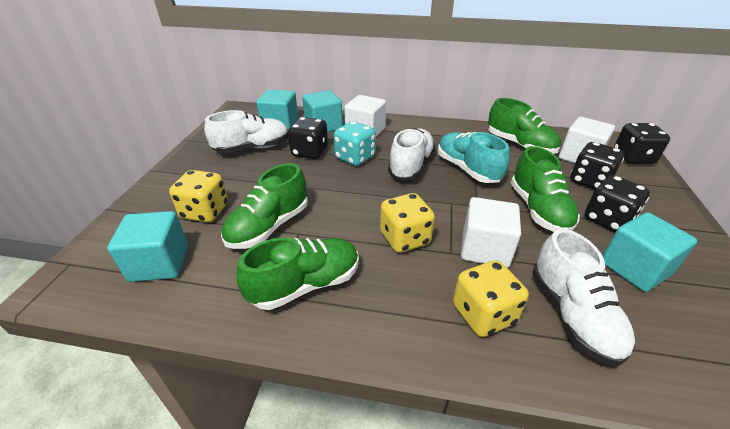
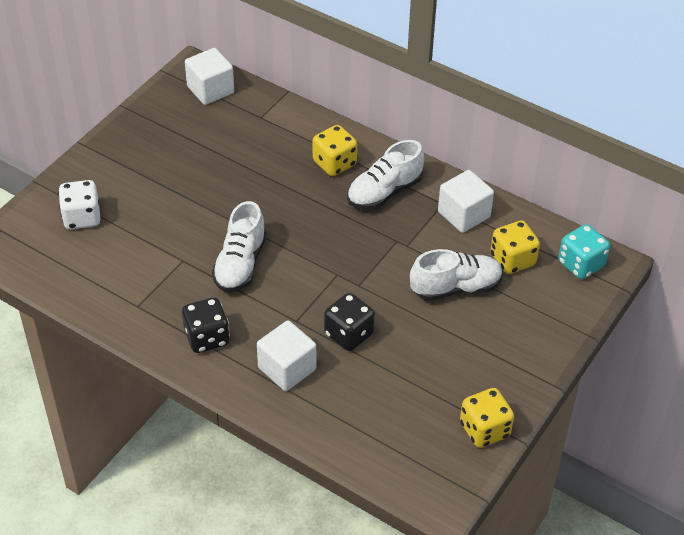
black dice: 4 -> 2
green shoe: 4 -> 0
turquoise cube: 4 -> 0
turquoise shoe: 1 -> 0
white dice: 0 -> 1

